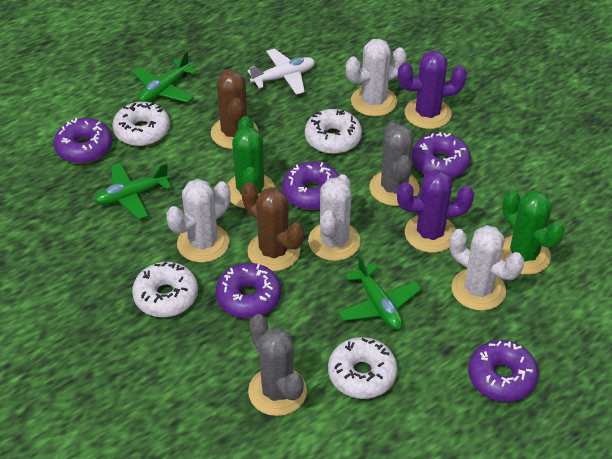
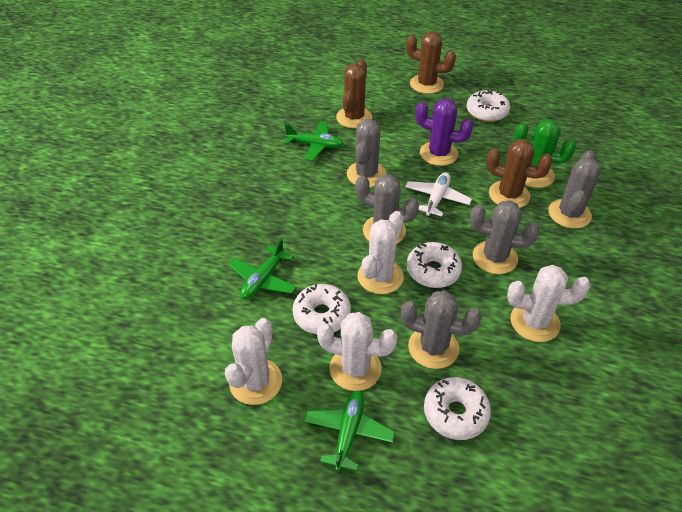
brown cactus: 2 -> 3
green cactus: 2 -> 1
grey cactus: 2 -> 5
purple cactus: 2 -> 1
purple donut: 5 -> 0

